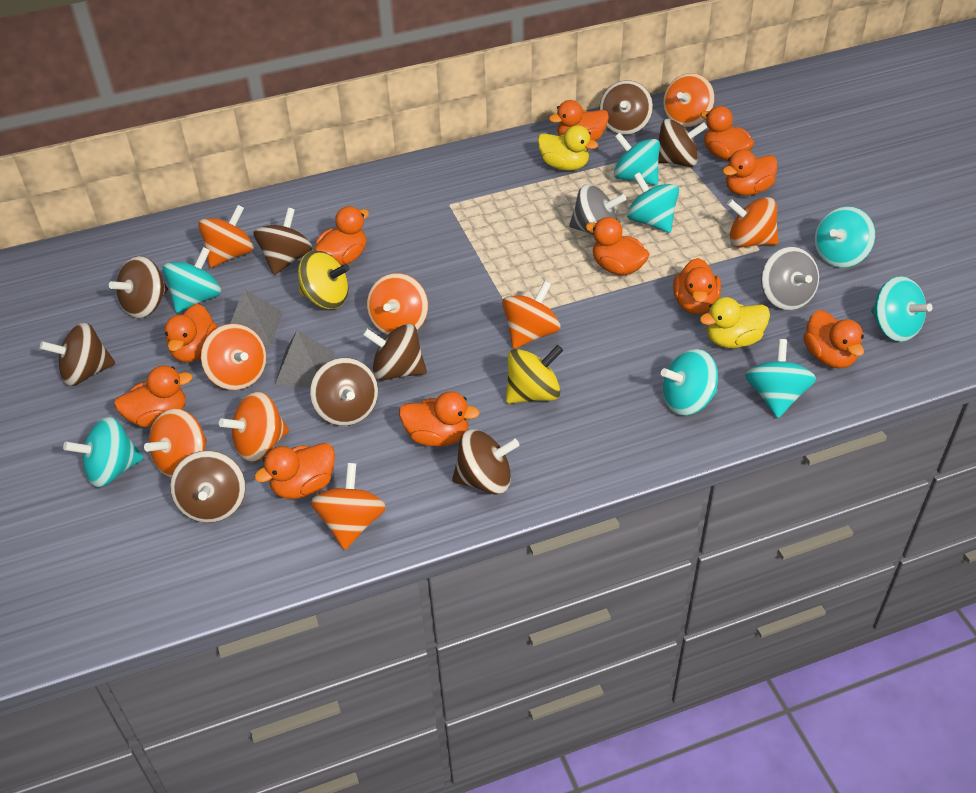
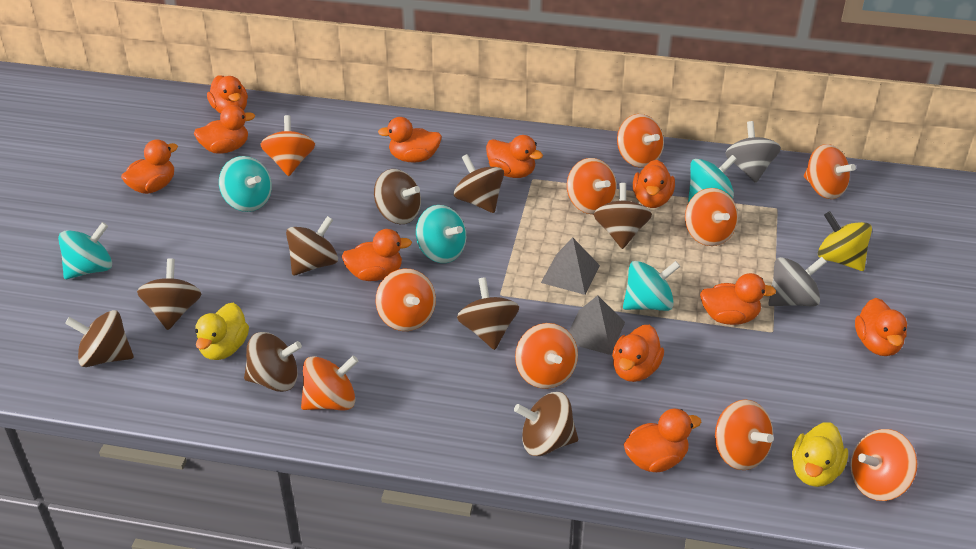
orange spinning top: 9 -> 10
turquoise spinning top: 8 -> 5
yellow spinning top: 2 -> 1

